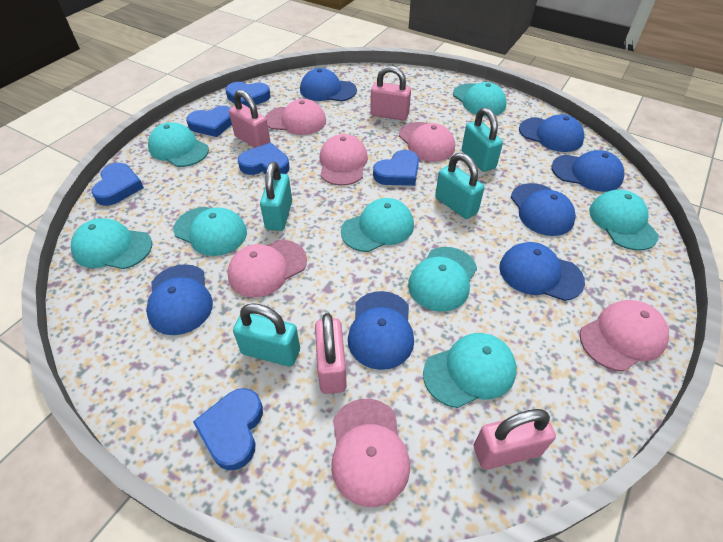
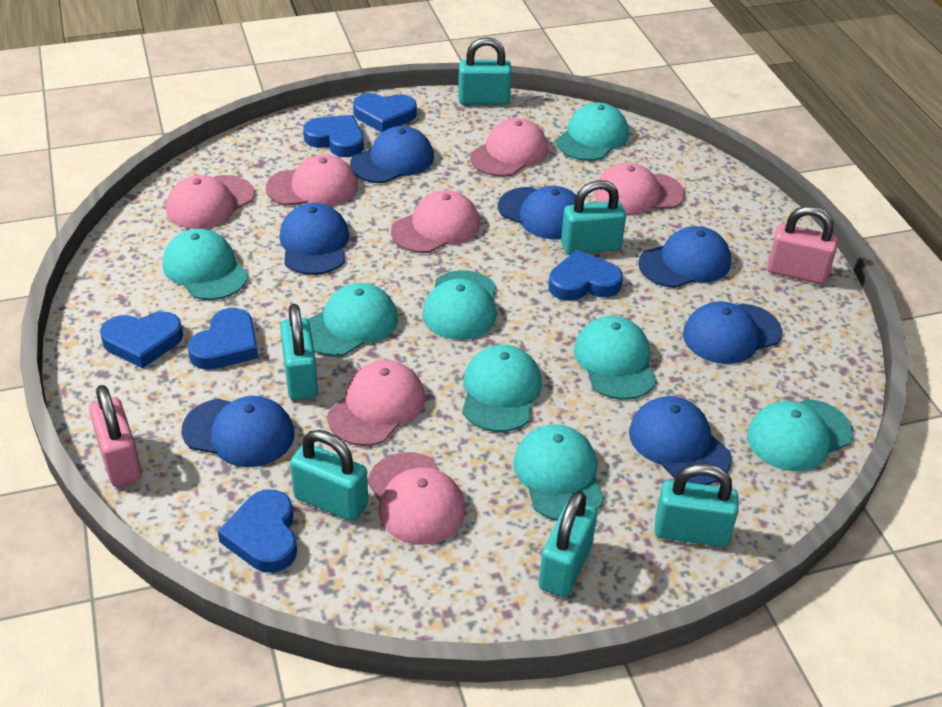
pink cap: 6 -> 7
pink padlock: 4 -> 2
turquoise padlock: 4 -> 6

